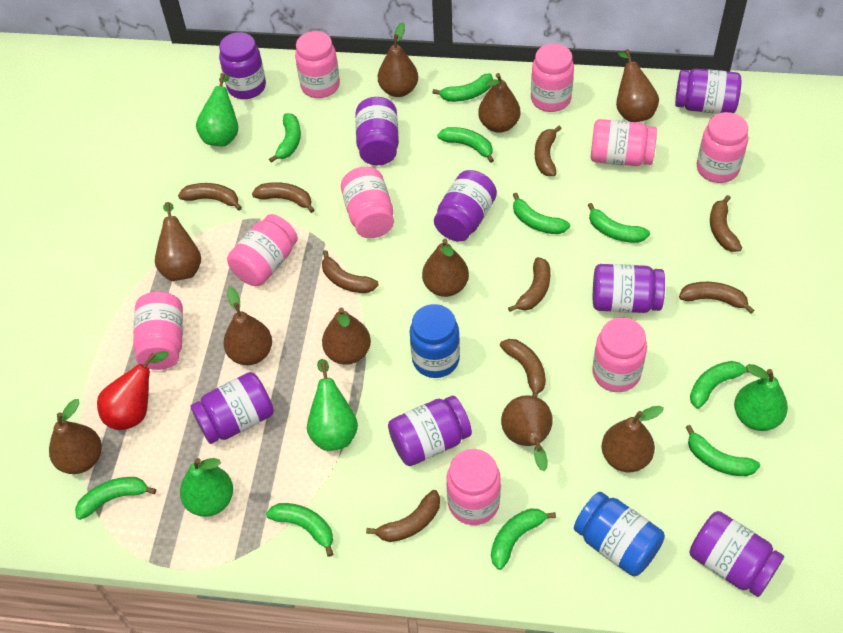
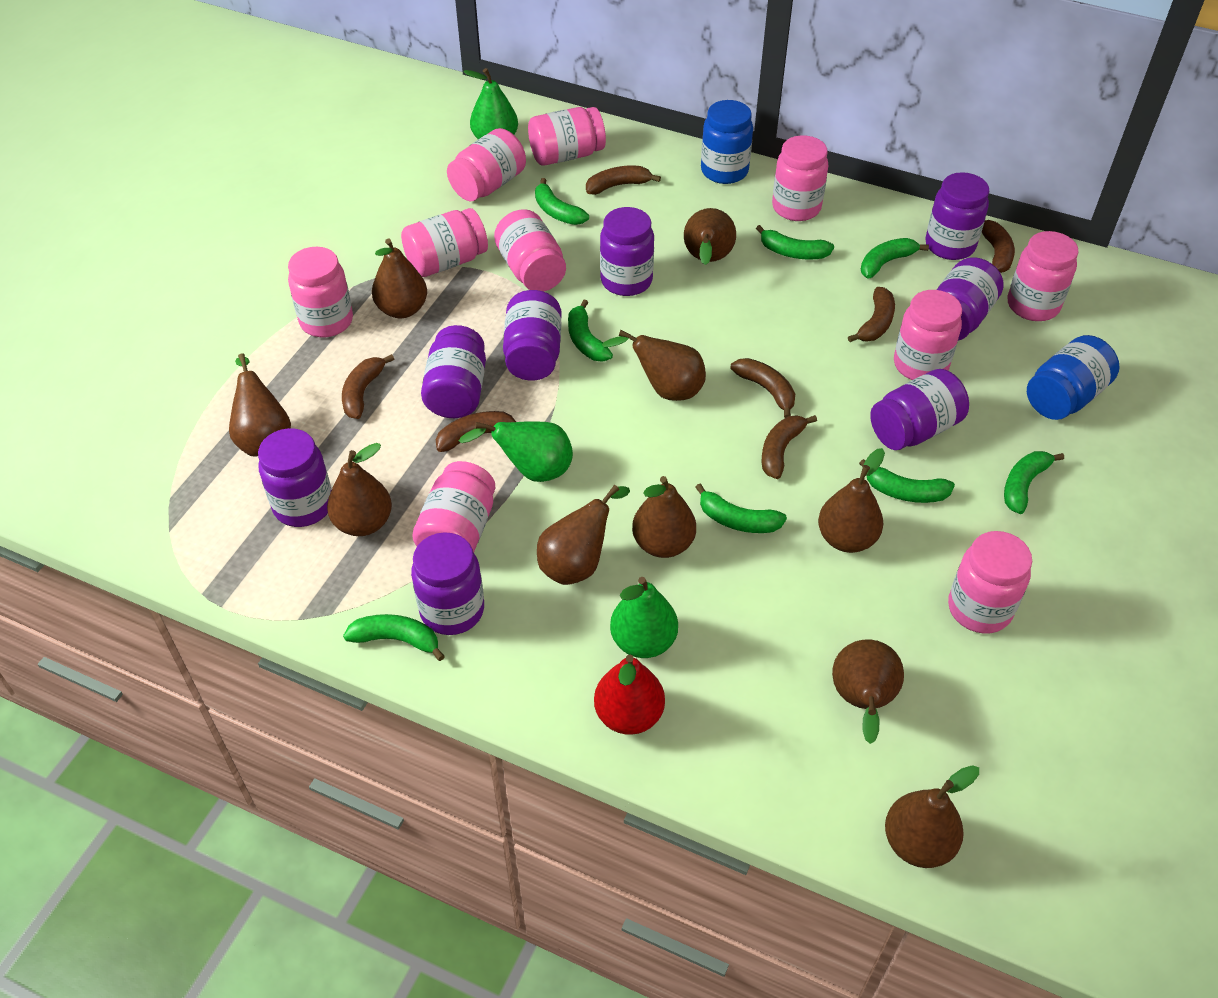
brown banana: 9 -> 7
green banana: 10 -> 8
green pear: 4 -> 3
pink jar: 9 -> 10

